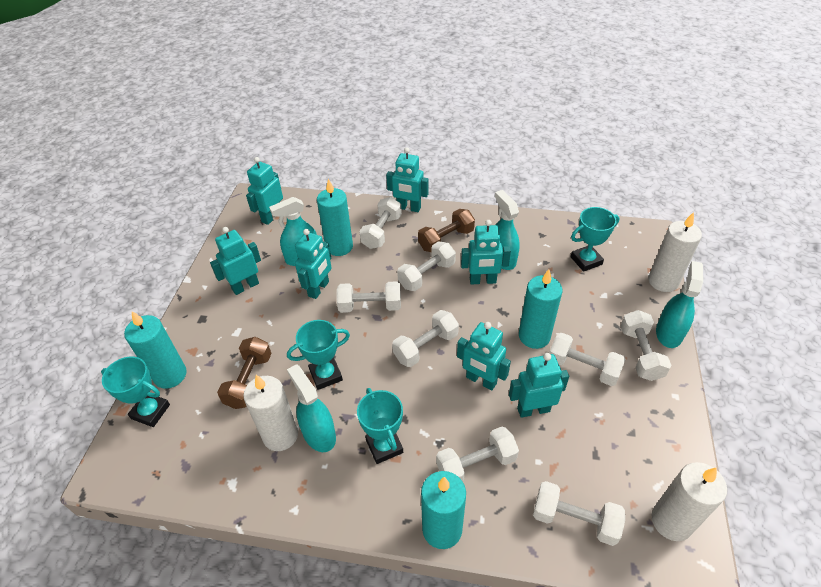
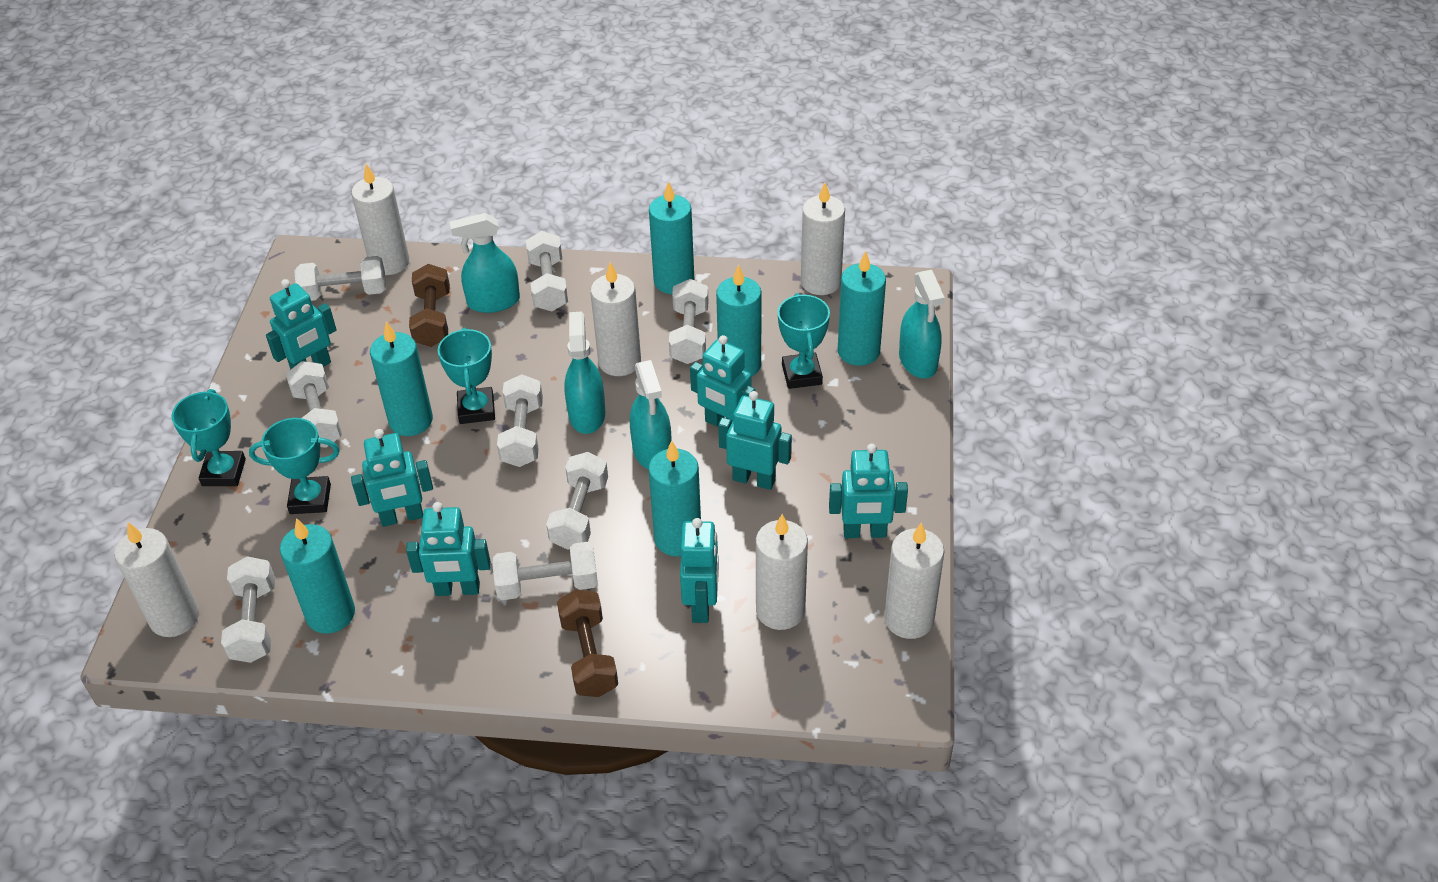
turquoise candle: 4 -> 6
white candle: 3 -> 6

